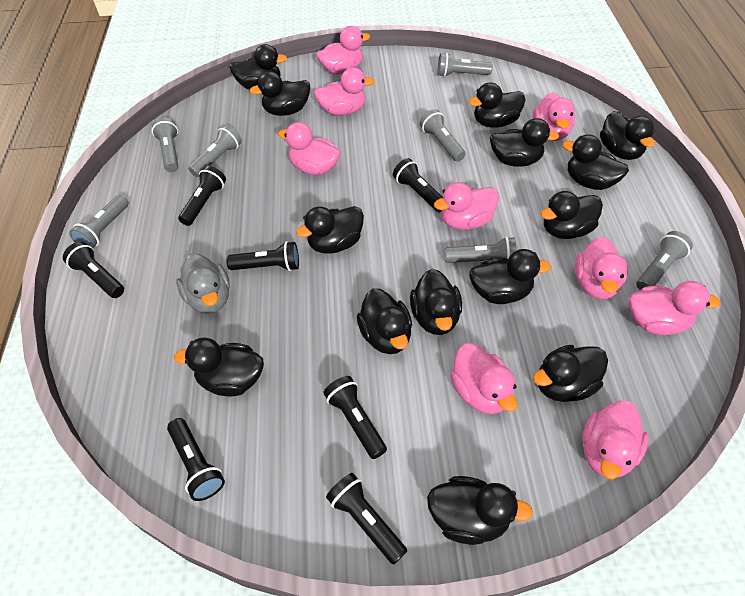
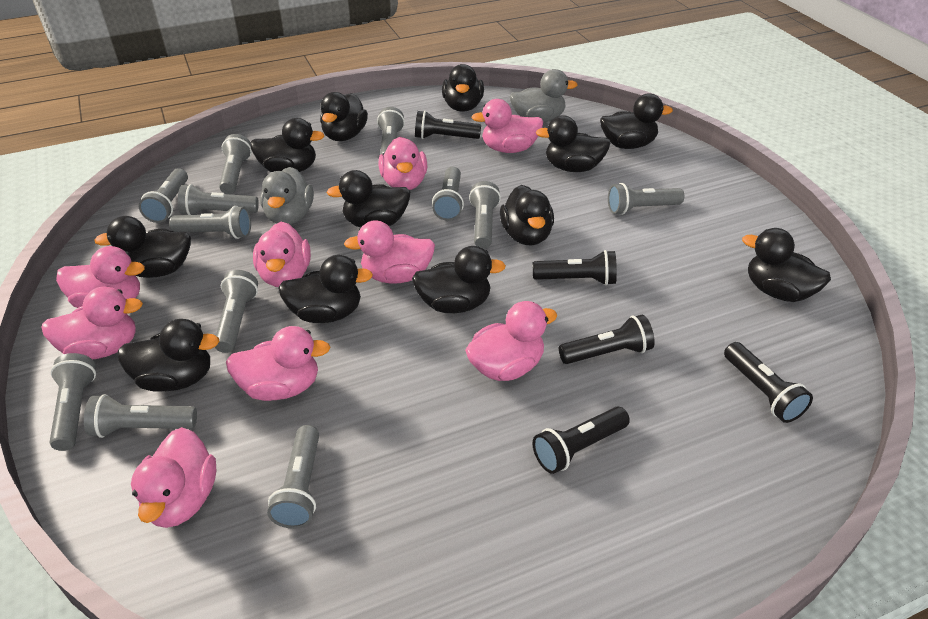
black duck: 14 -> 12
black flashlight: 7 -> 5
grey duck: 1 -> 2
grey flashlight: 7 -> 12

